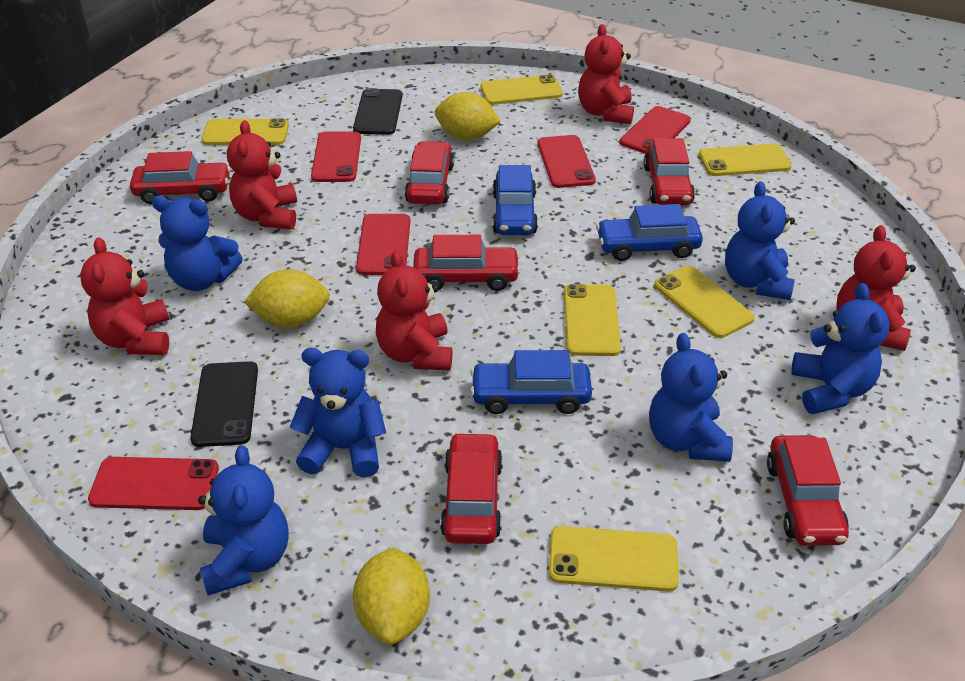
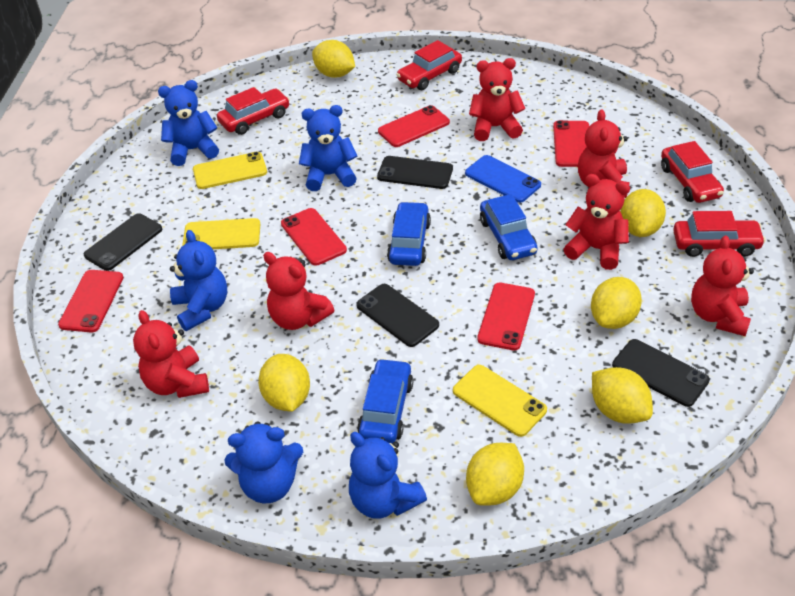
black phone: 2 -> 4
blue phone: 0 -> 1
blue teddy bear: 6 -> 5
red car: 6 -> 4
red teddy bear: 5 -> 6
yellow lemon: 3 -> 6
yellow phone: 6 -> 3

